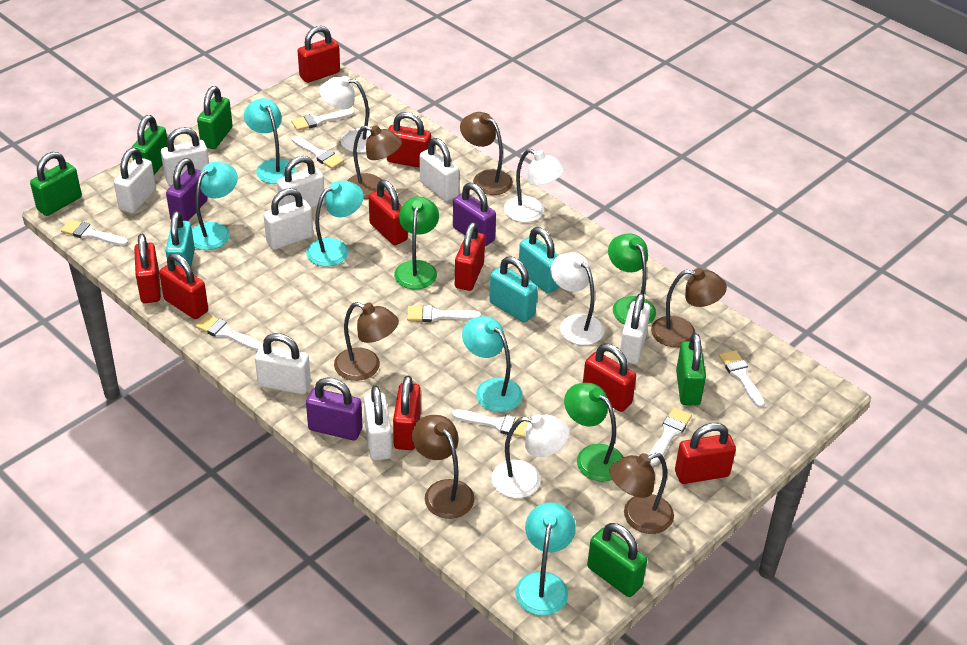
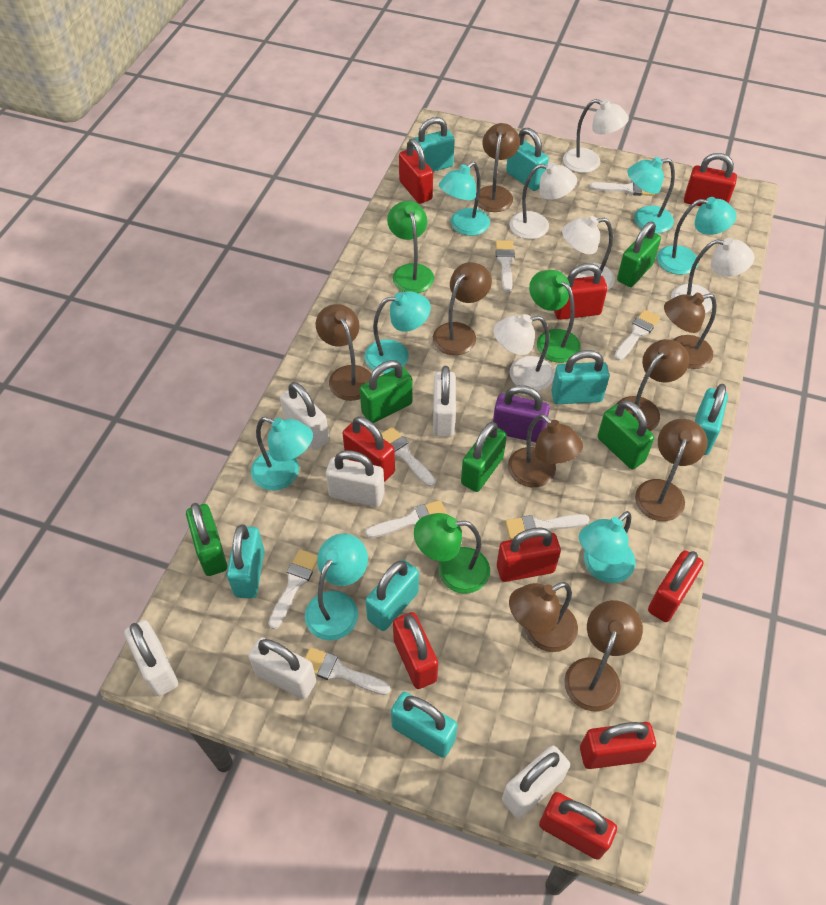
brown lamp: 6 -> 9
purple padlock: 3 -> 1
turquoise lamp: 5 -> 7
turquoise padlock: 3 -> 7
white lamp: 4 -> 5
white padlock: 8 -> 6

